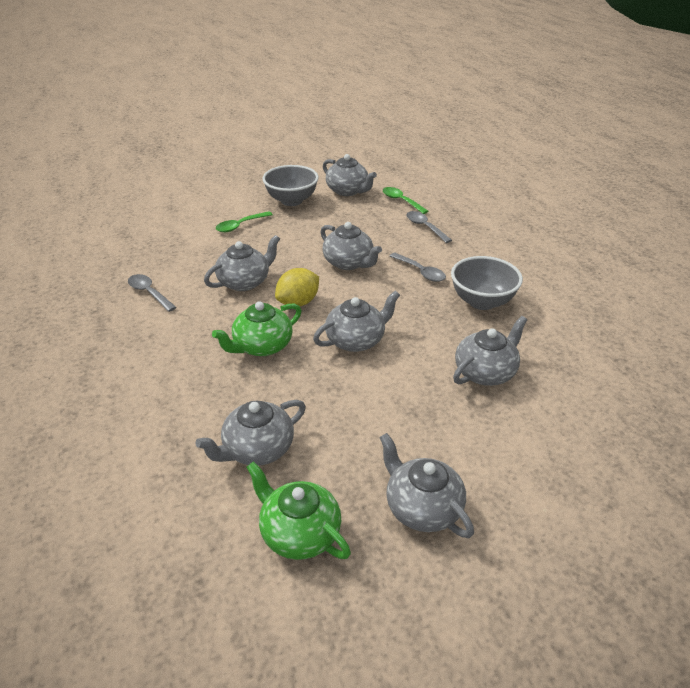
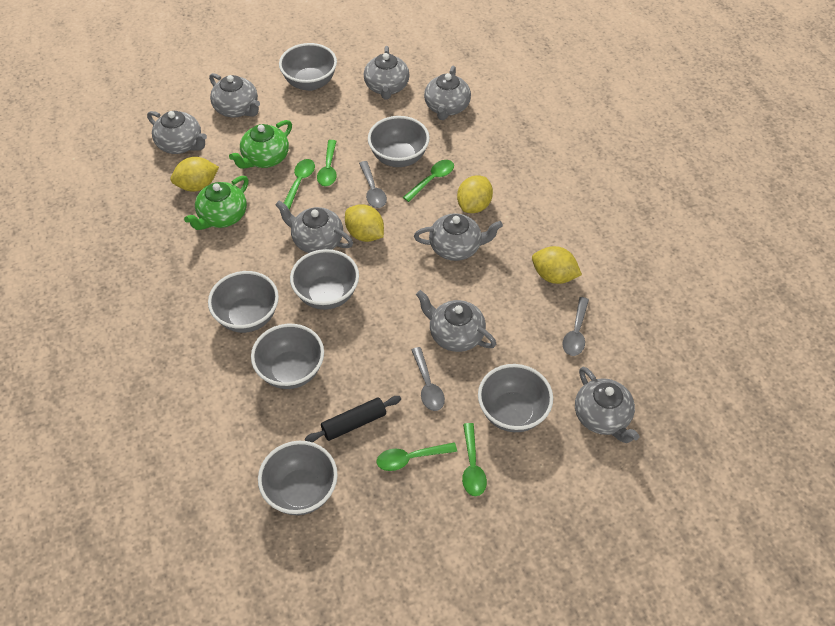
black rolling pin: 0 -> 1
green spoon: 2 -> 5
grey bowl: 2 -> 7
grey teapot: 7 -> 8
yellow lemon: 1 -> 4

